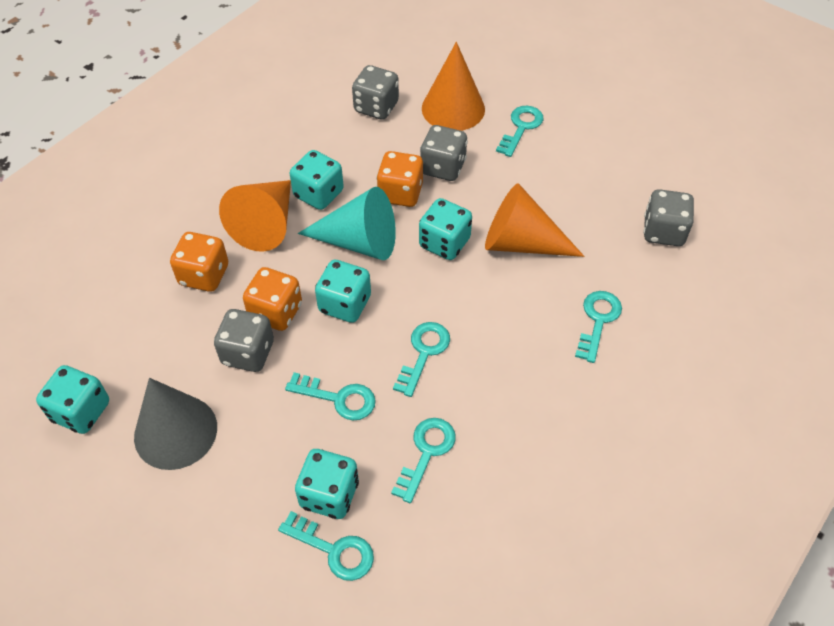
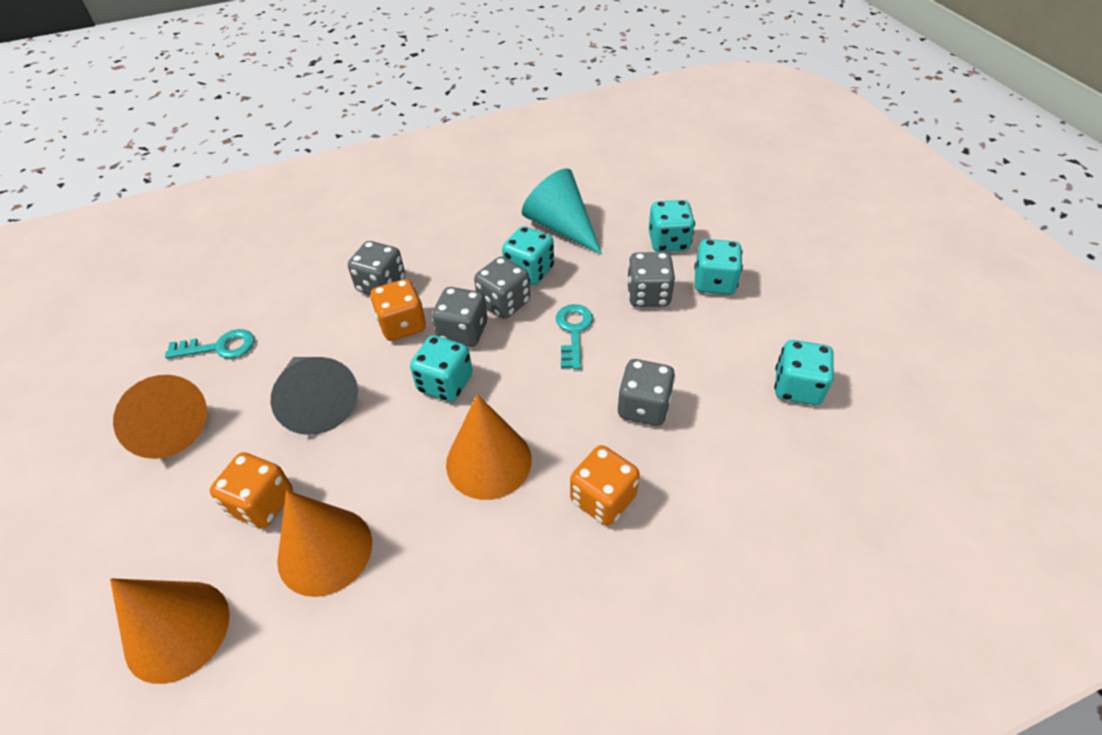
grey dice: 4 -> 5
orange cone: 3 -> 4
turquoise key: 6 -> 2

